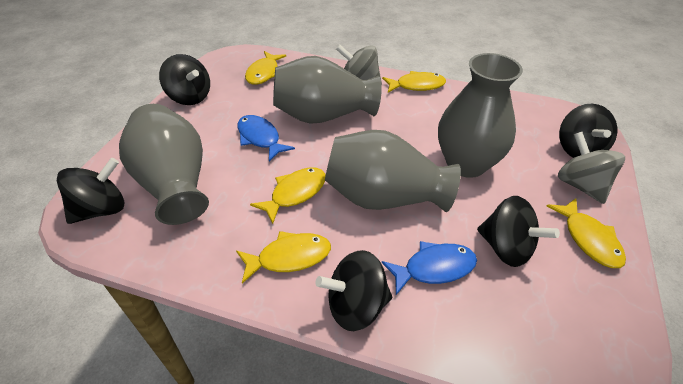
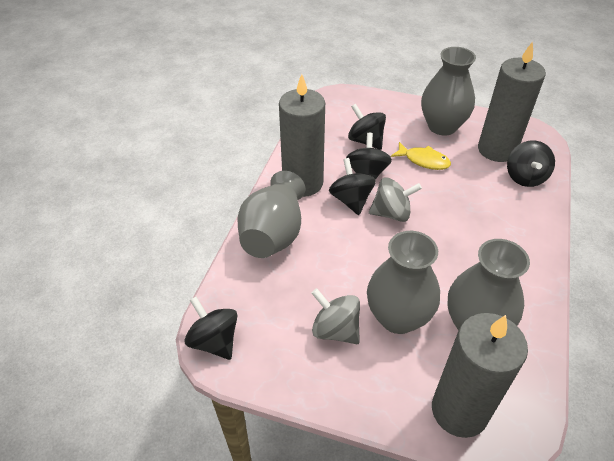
blue fish: 2 -> 0
grey candle: 0 -> 3
yellow fish: 5 -> 1

